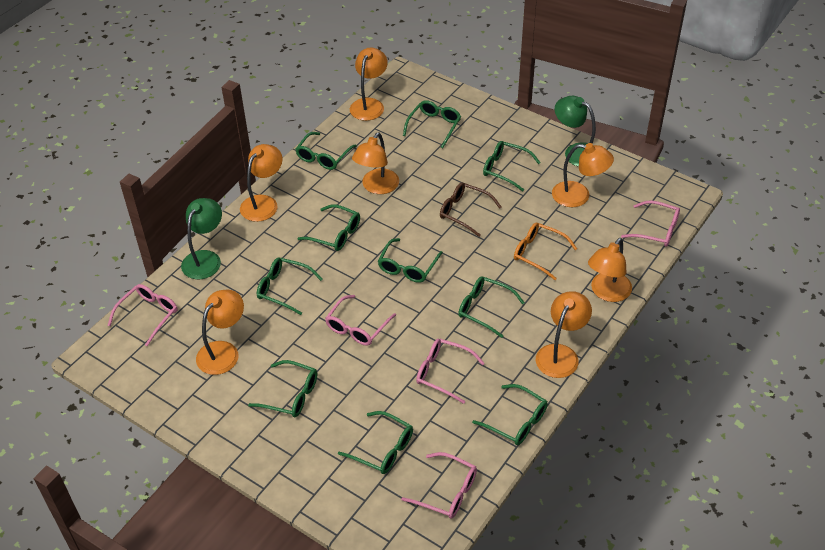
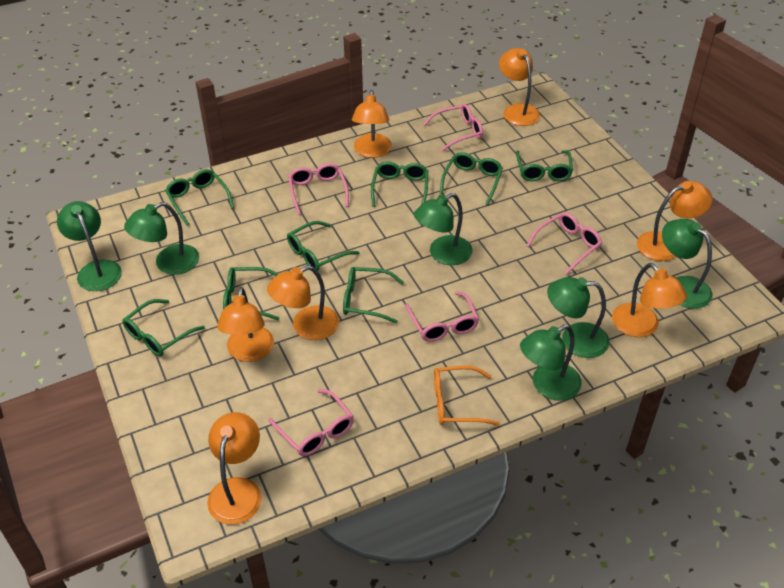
brown glasses: 1 -> 0
green glasses: 10 -> 8
green lamp: 2 -> 6

